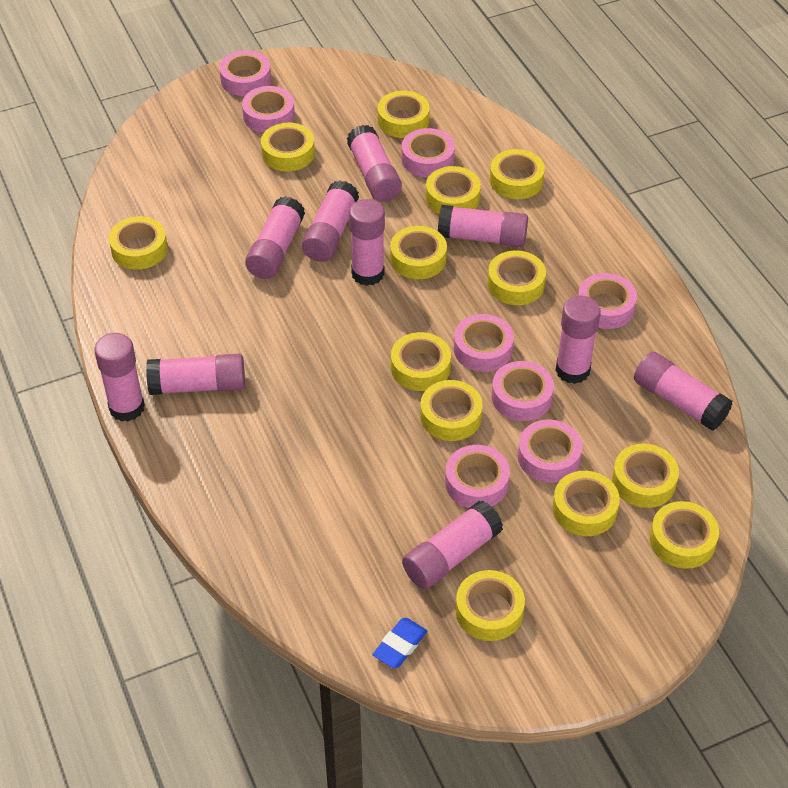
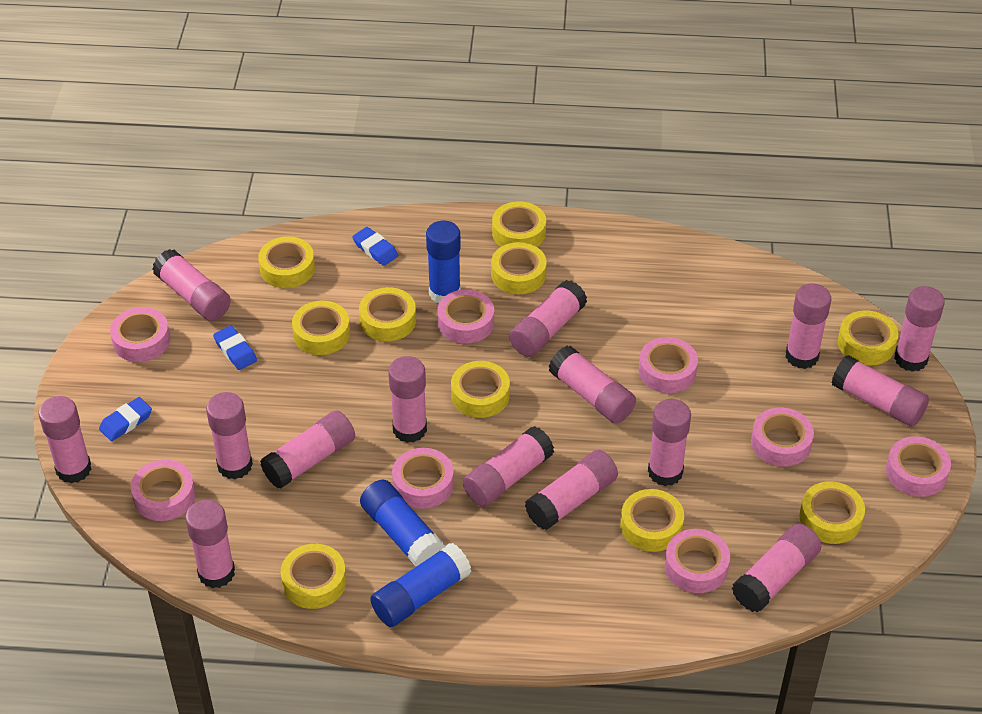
blue eraser: 1 -> 3
blue glue stick: 0 -> 3
pink glue stick: 10 -> 15
yellow tape: 13 -> 10

